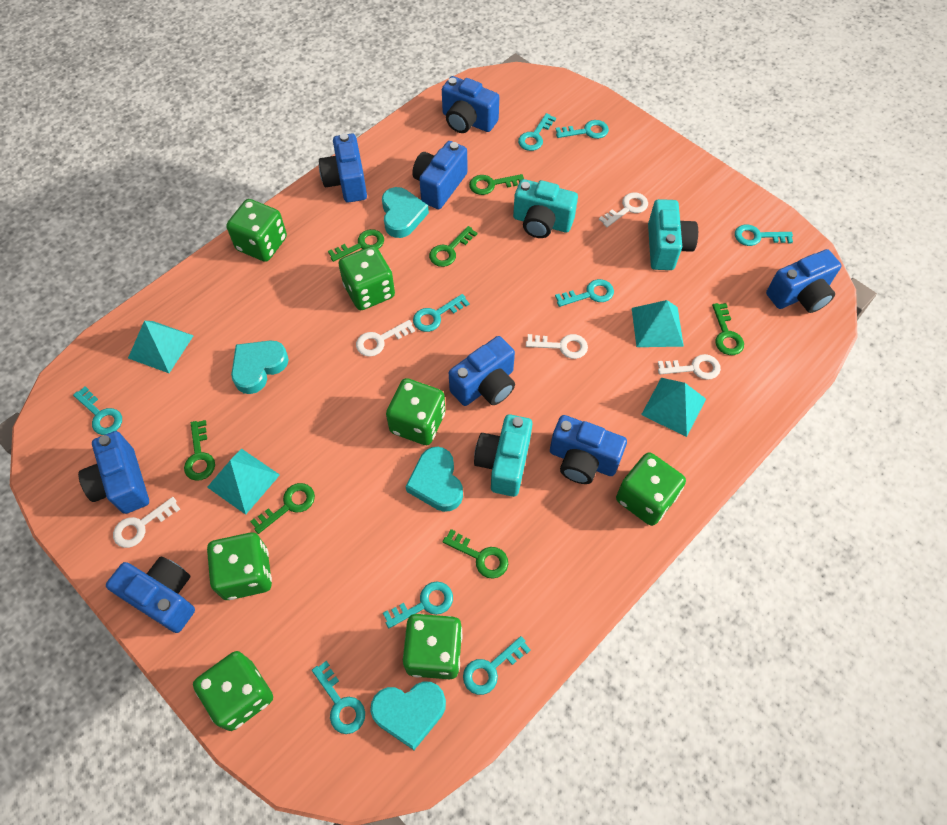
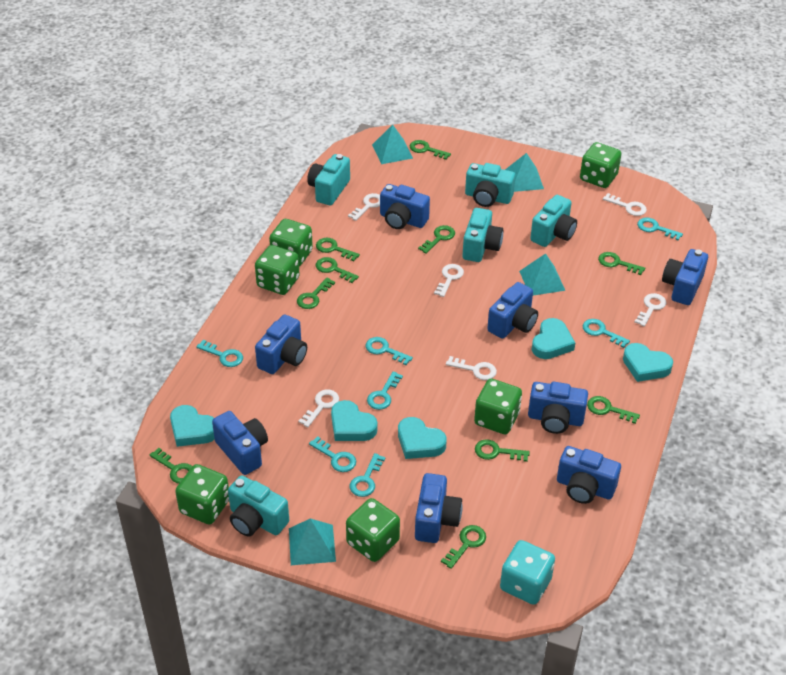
green dice: 7 -> 6
green key: 7 -> 10
turquoise camera: 3 -> 5
turquoise dice: 0 -> 1
turquoise heart: 4 -> 5
turquoise key: 9 -> 7
white key: 5 -> 6

